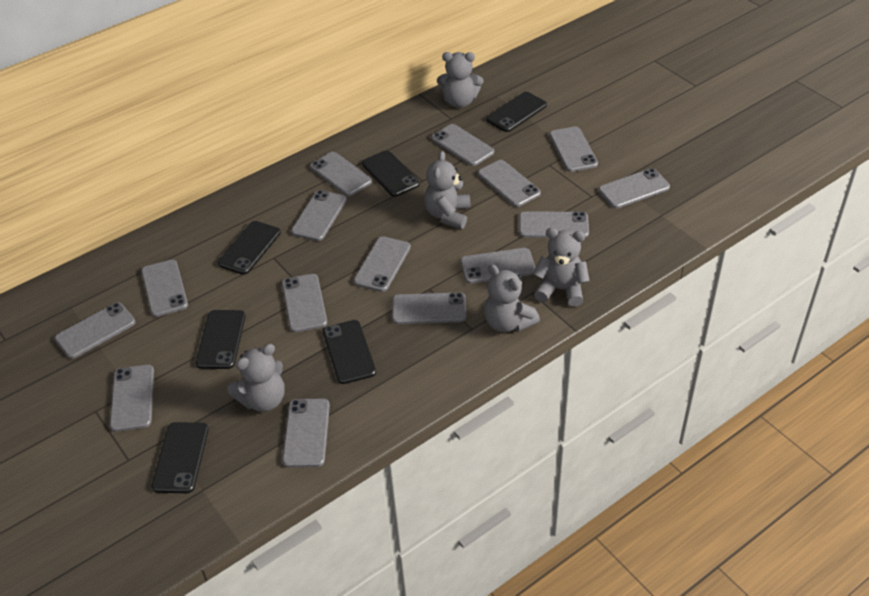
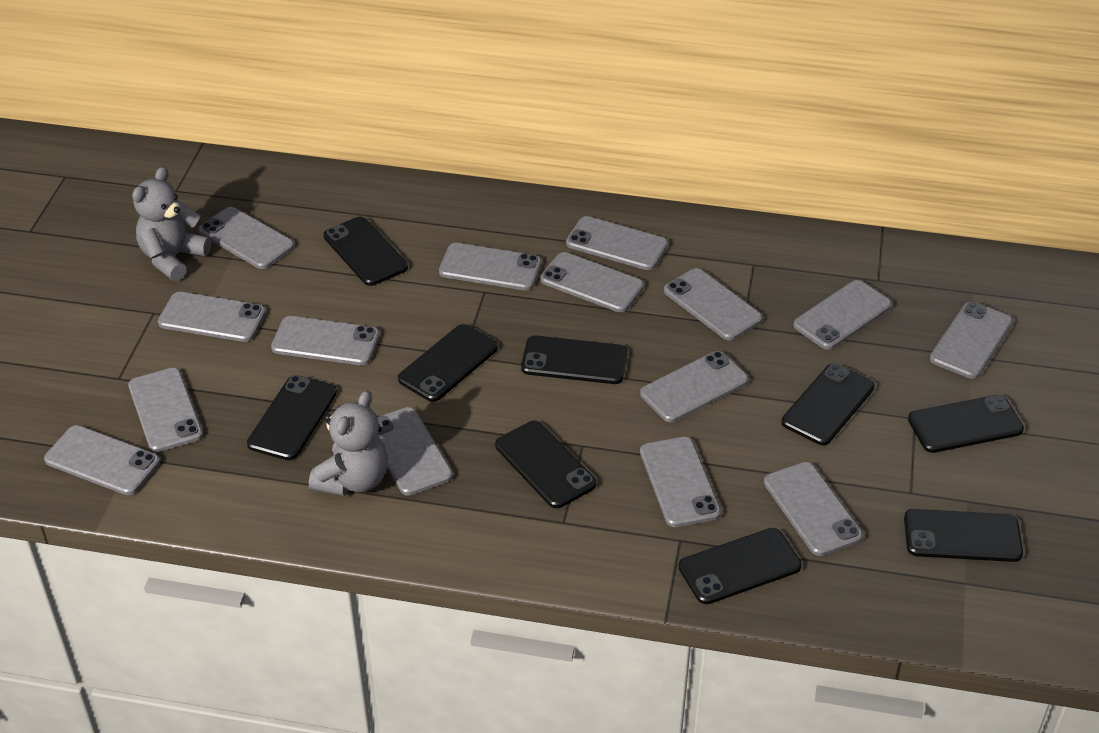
black phone: 6 -> 9
grey teddy bear: 5 -> 2

